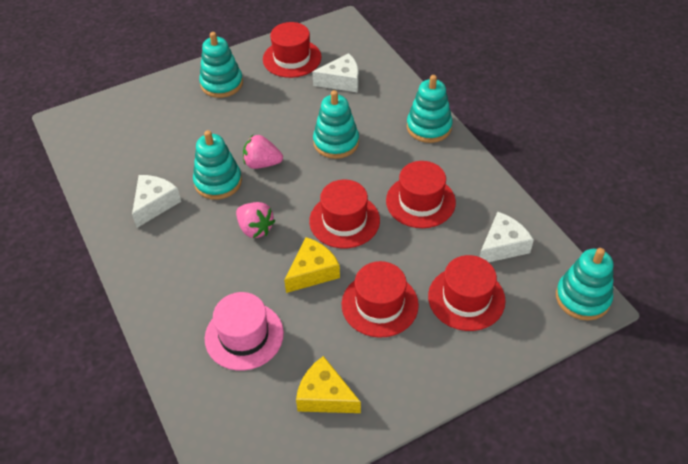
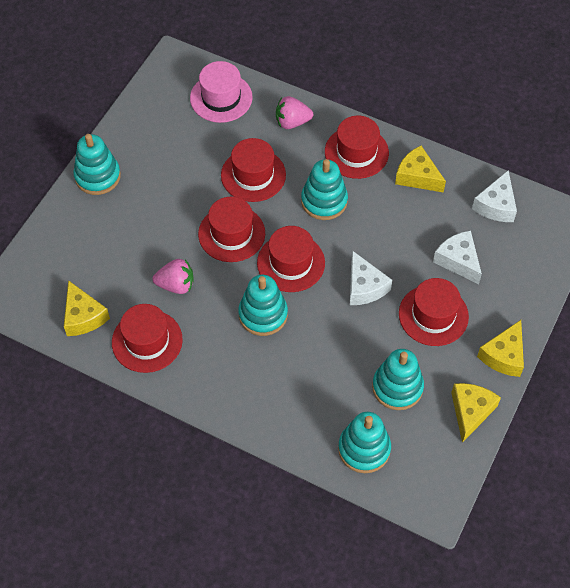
red hat: 5 -> 6
yellow cheese: 2 -> 4

